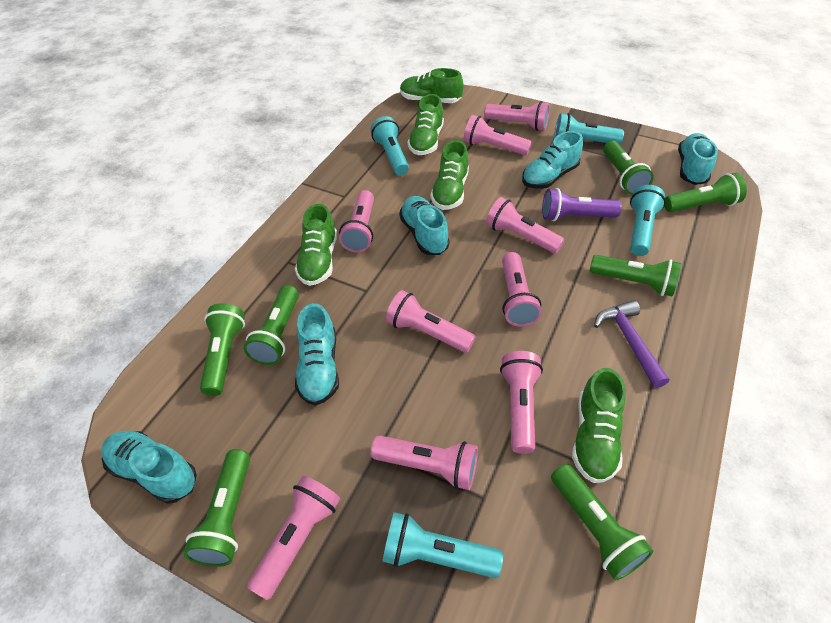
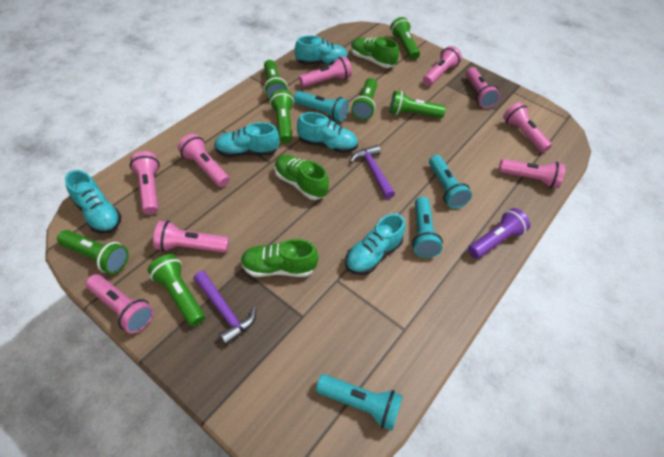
green shoe: 5 -> 3
purple hammer: 1 -> 2

